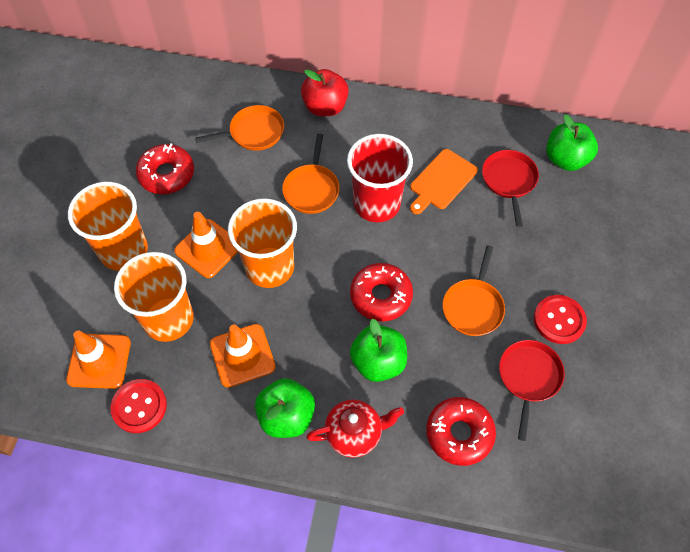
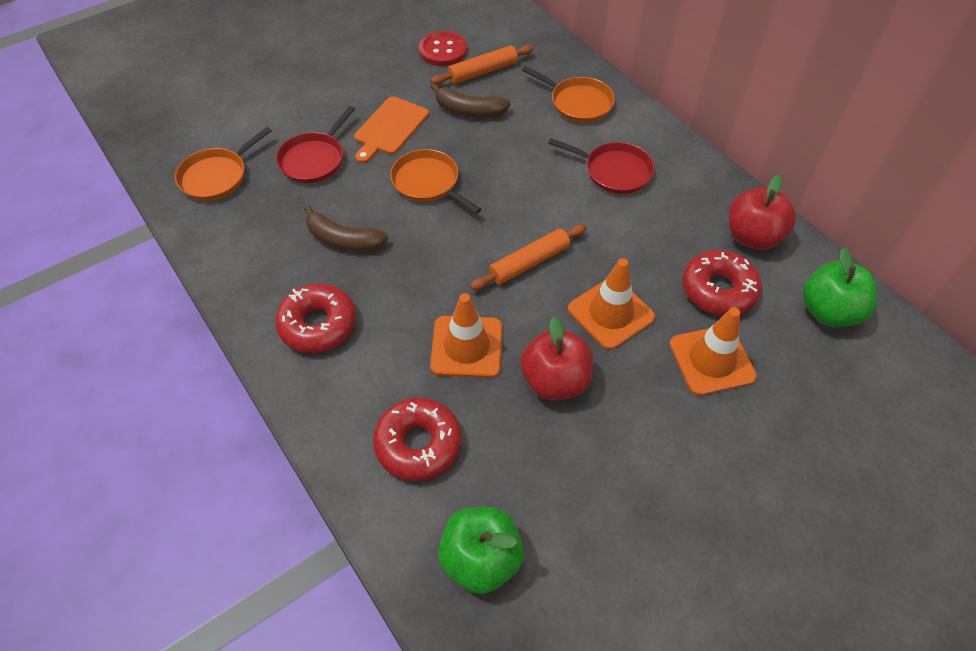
brown banana: 0 -> 2
green apple: 3 -> 2
orange cup: 3 -> 0
orange rolling pin: 0 -> 2
red apple: 1 -> 2
red button: 2 -> 1
red cup: 1 -> 0
red teapot: 1 -> 0

